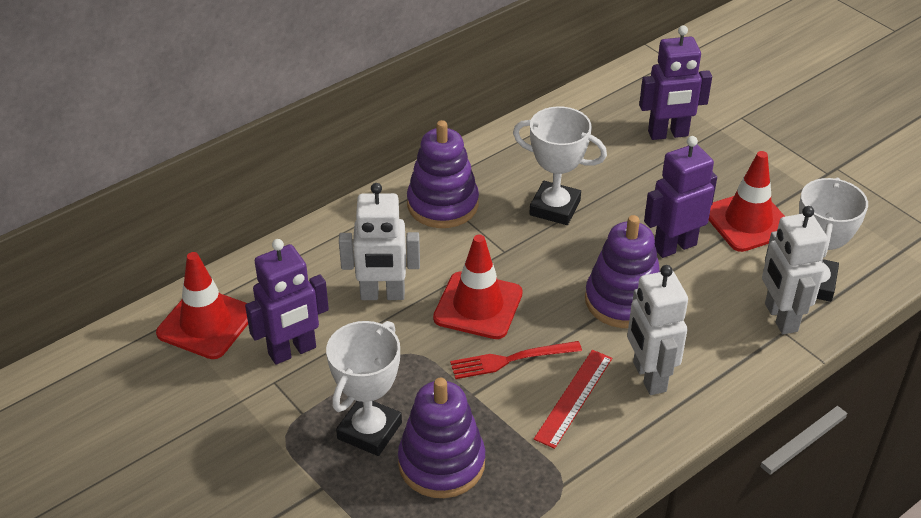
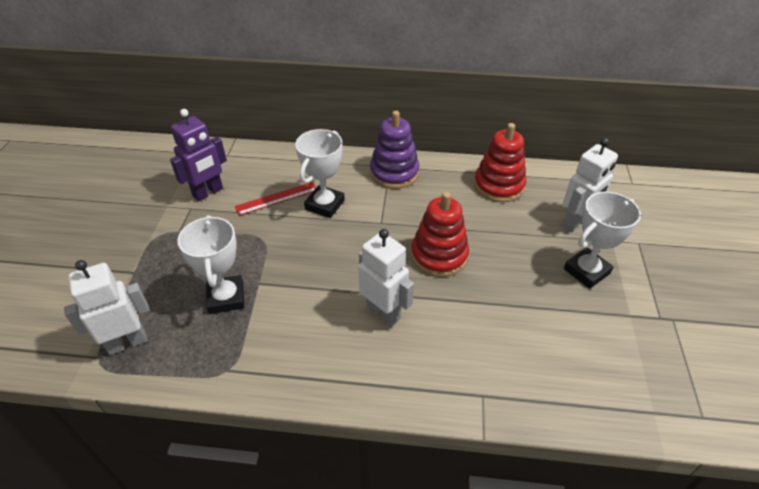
purple robot: 3 -> 1
purple stacking toy: 3 -> 1
red fork: 1 -> 0
red stacking toy: 0 -> 2
red traffic cone: 3 -> 0

